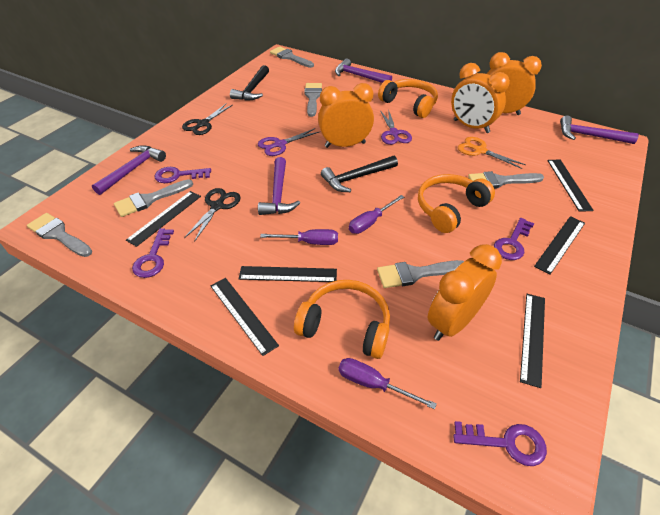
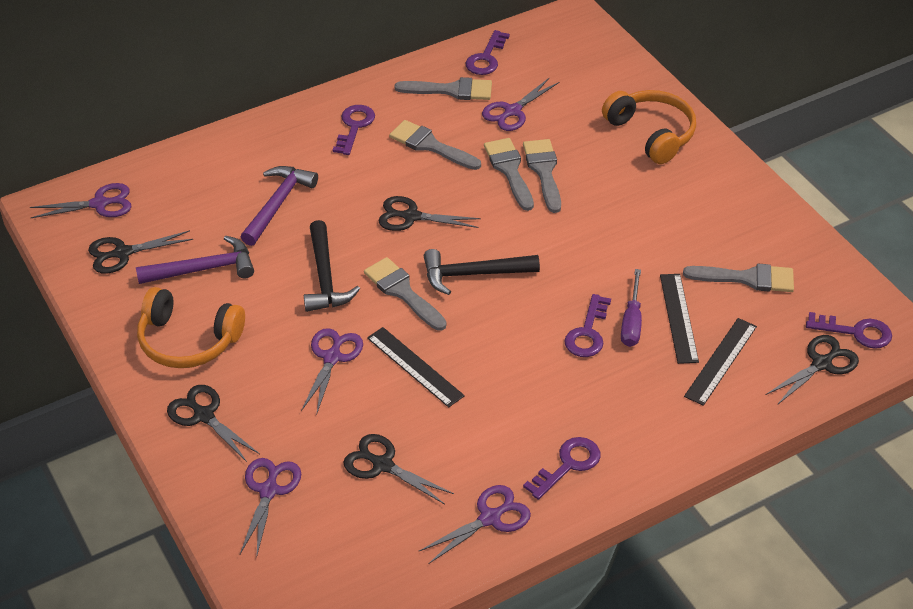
black ruler: 6 -> 3
black scissors: 2 -> 5
orange clock: 4 -> 0
orange headphones: 3 -> 2
orange scissors: 1 -> 0
purple hammer: 4 -> 2
purple key: 4 -> 5
purple scissors: 2 -> 5
purple screwdriver: 3 -> 1

